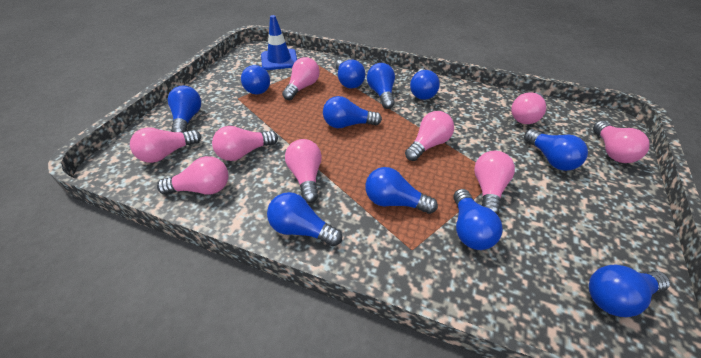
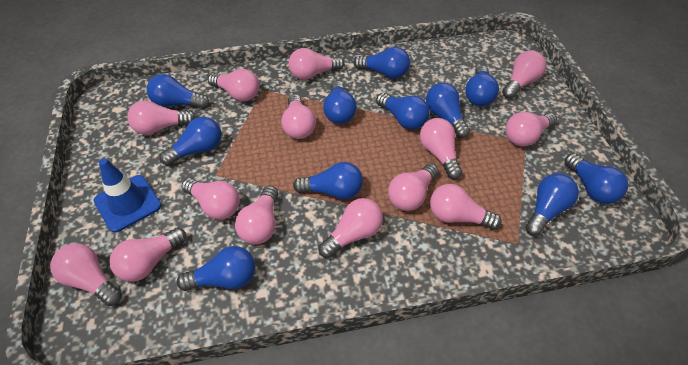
pink light bulb: 9 -> 14

